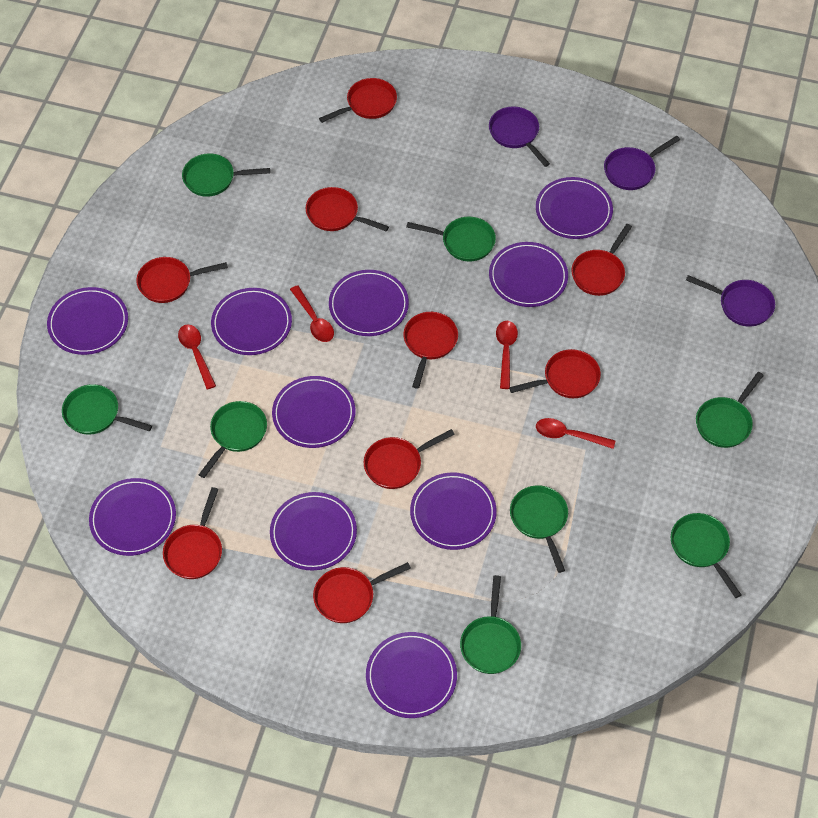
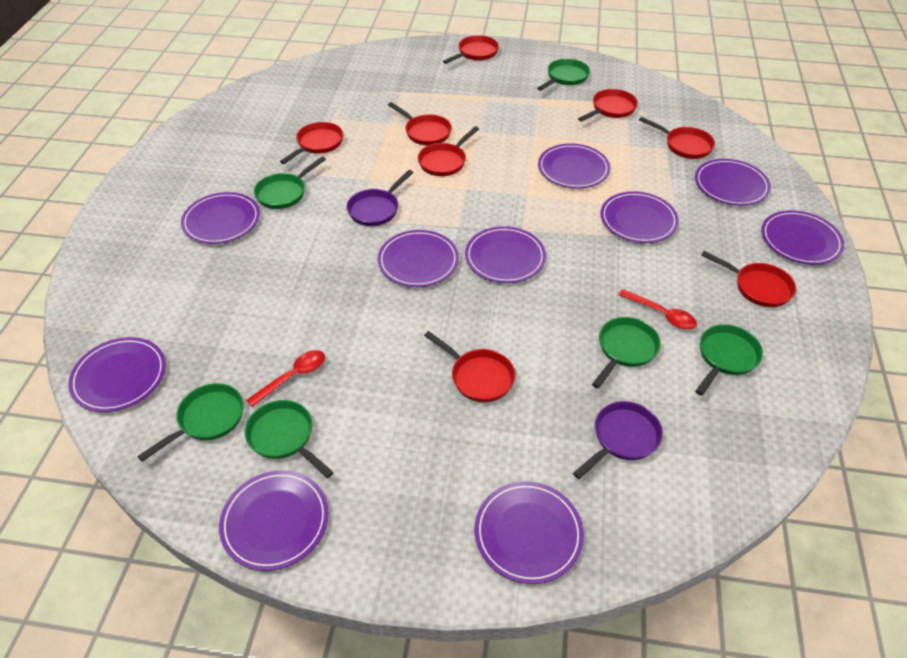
green pan: 8 -> 6
purple pan: 3 -> 2
red pan: 9 -> 8
red spoon: 4 -> 2

